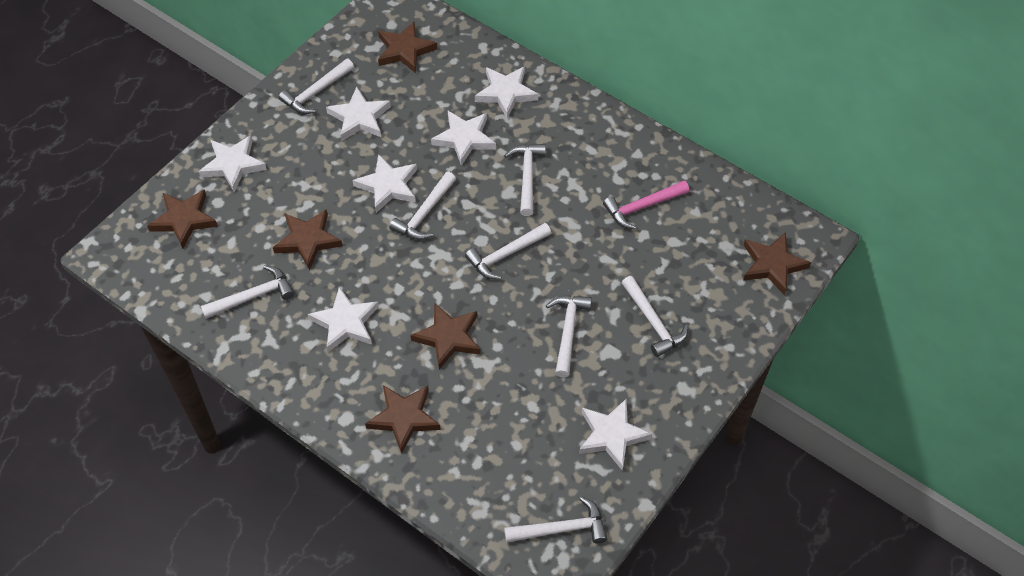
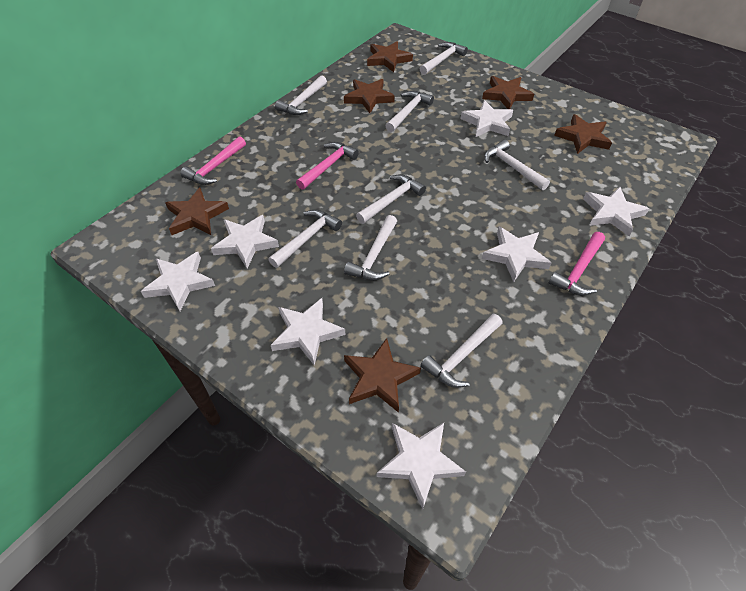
pink hammer: 1 -> 3

